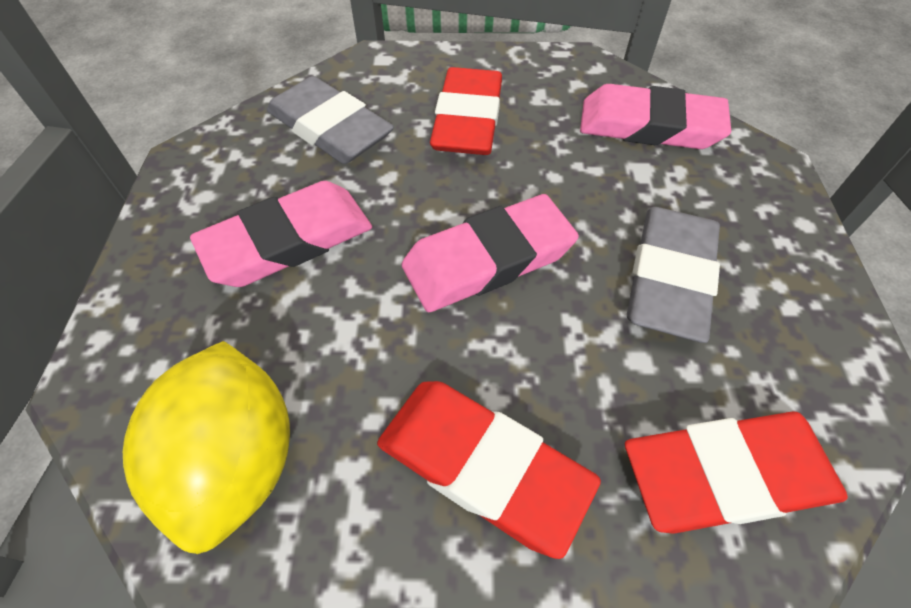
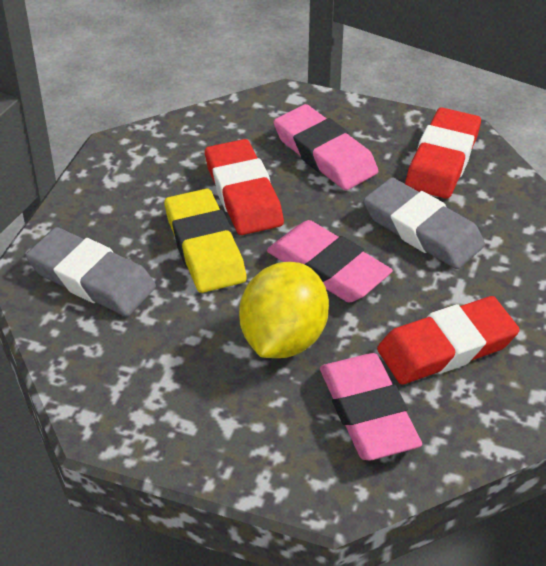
yellow eraser: 0 -> 1

